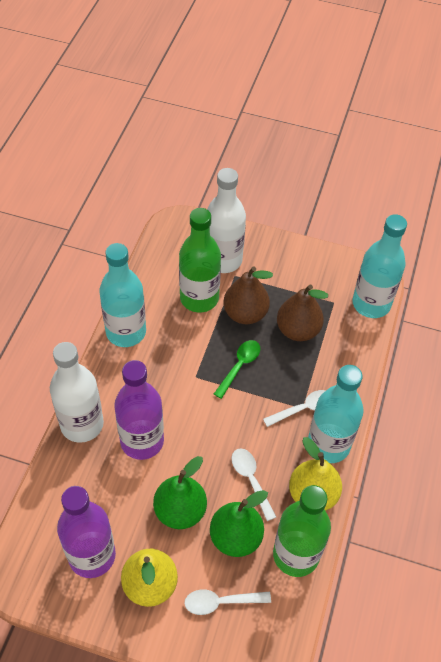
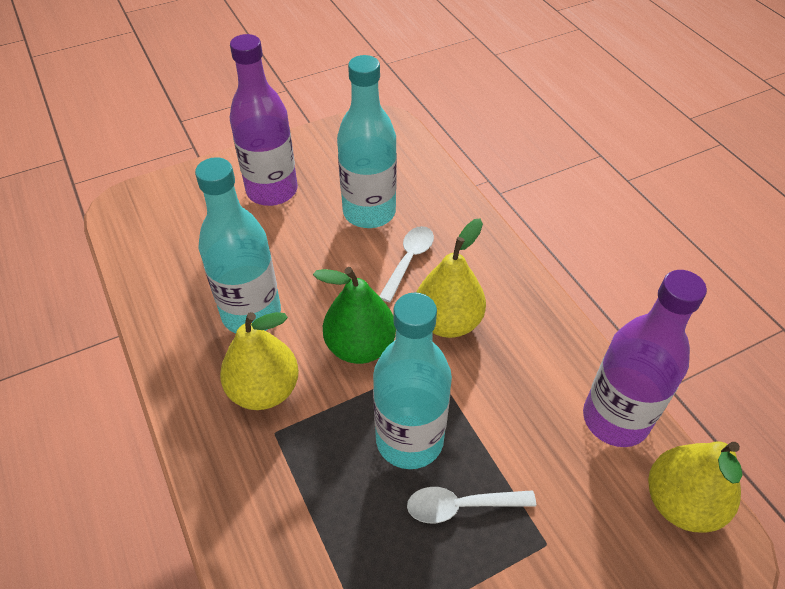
brown pear: 2 -> 0
green bottle: 2 -> 0
green pear: 2 -> 1
green spoon: 1 -> 0
white bottle: 2 -> 0
white spoon: 3 -> 2
yellow pear: 2 -> 3

